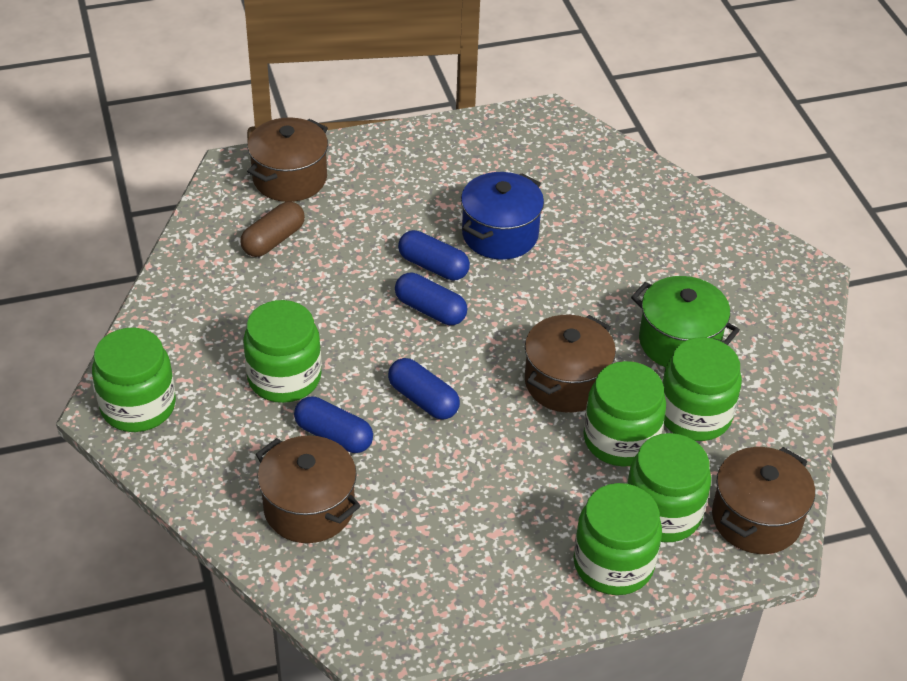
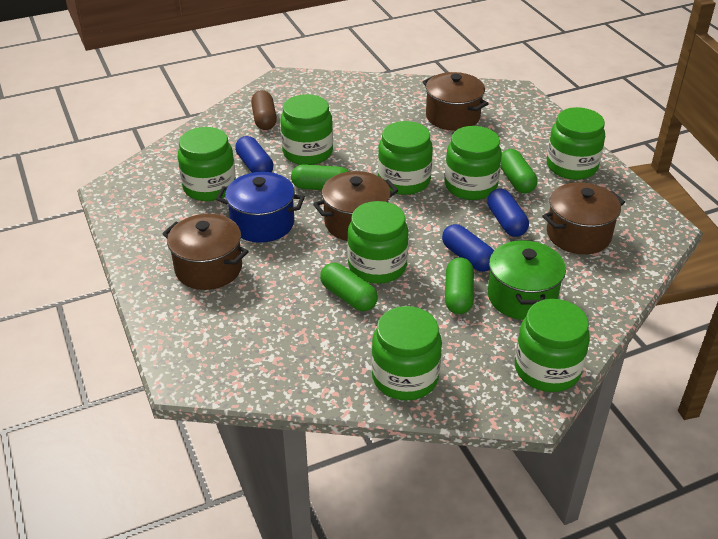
blue capsule: 4 -> 3
green capsule: 0 -> 4
green jar: 6 -> 8

